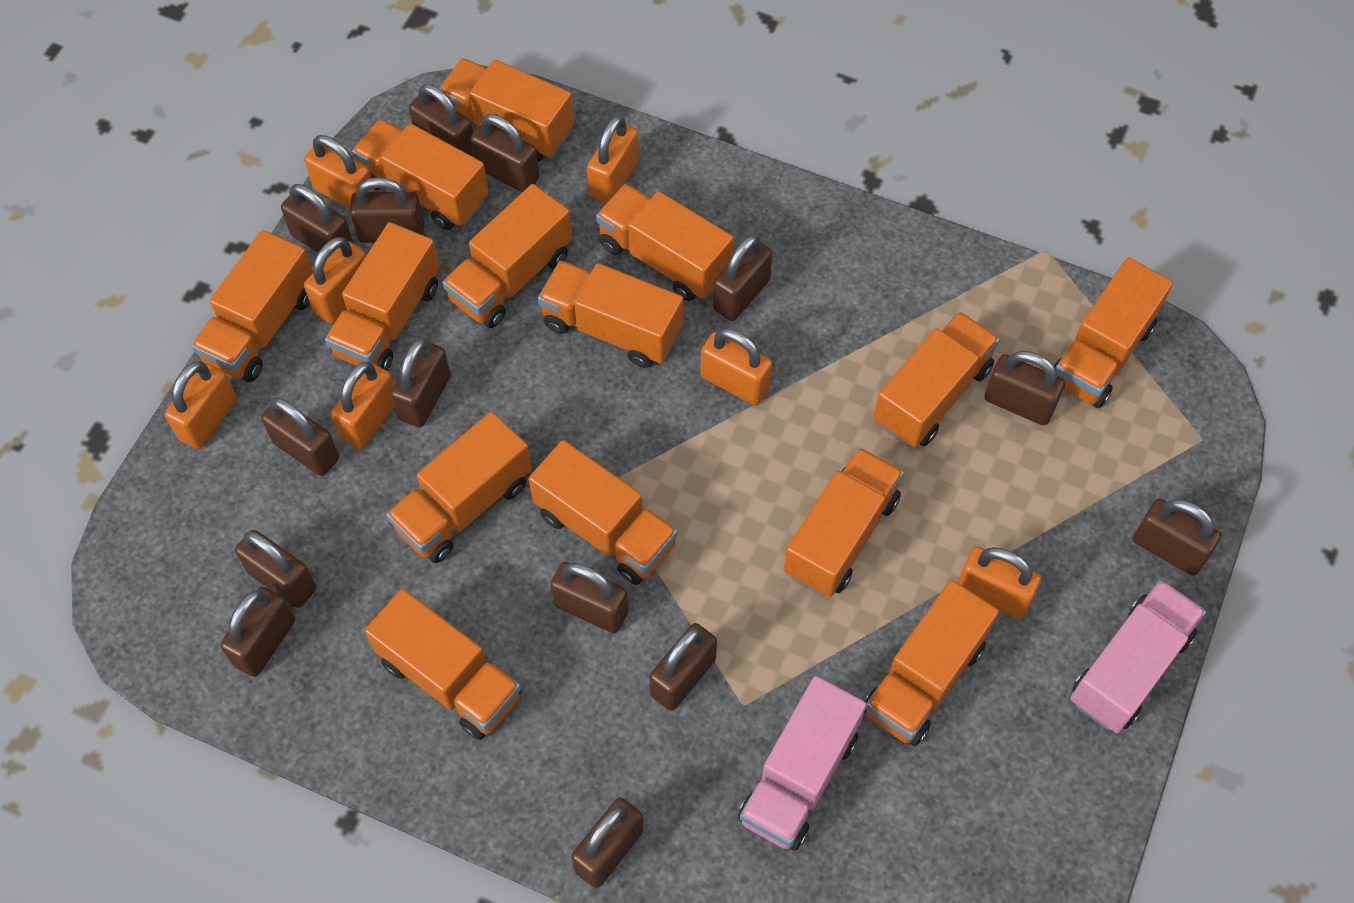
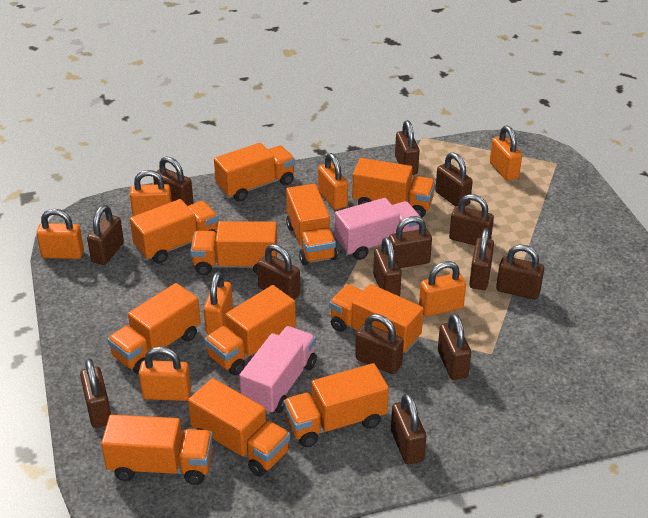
orange truck: 14 -> 11

